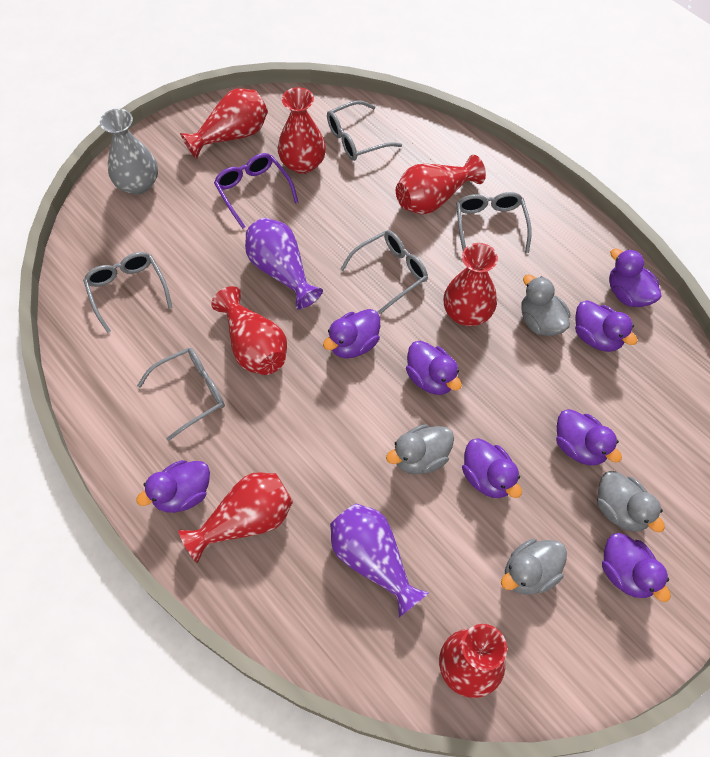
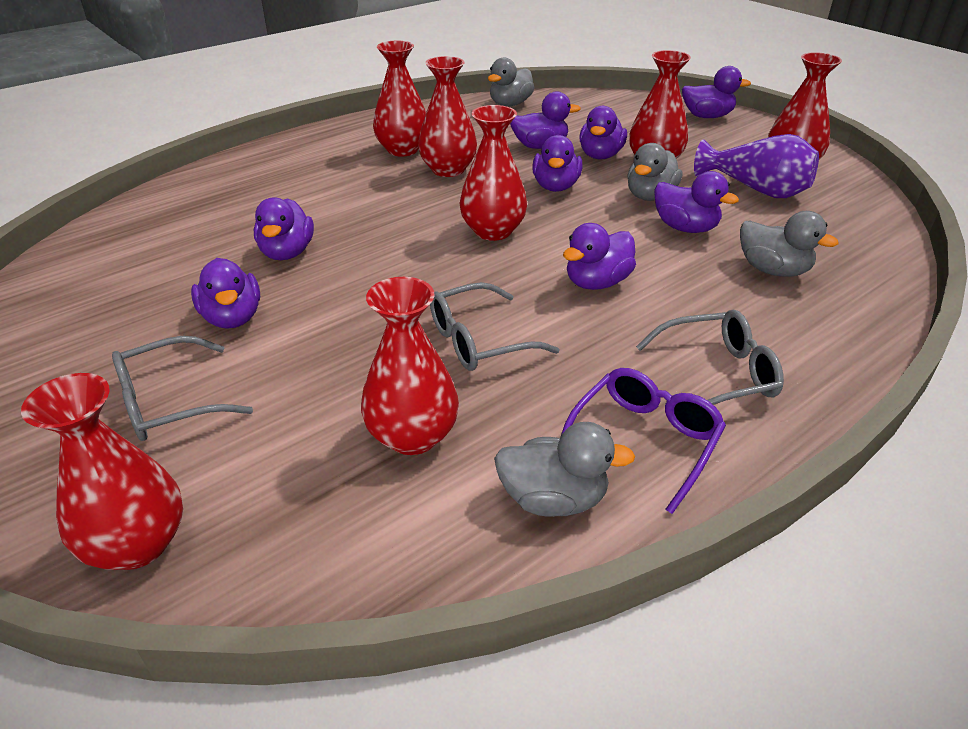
grey glasses: 5 -> 3
grey vase: 1 -> 0
purple vase: 2 -> 1

